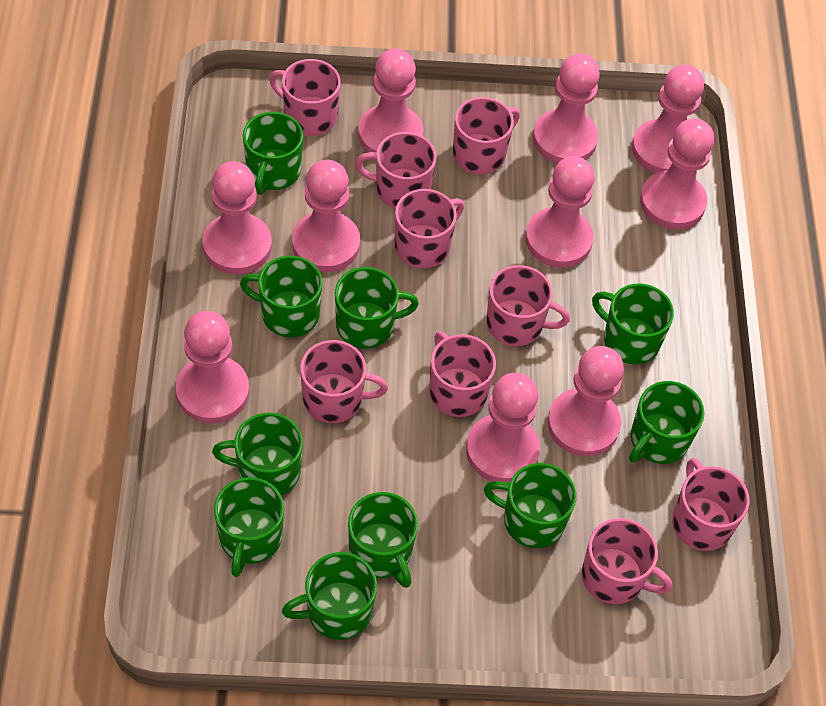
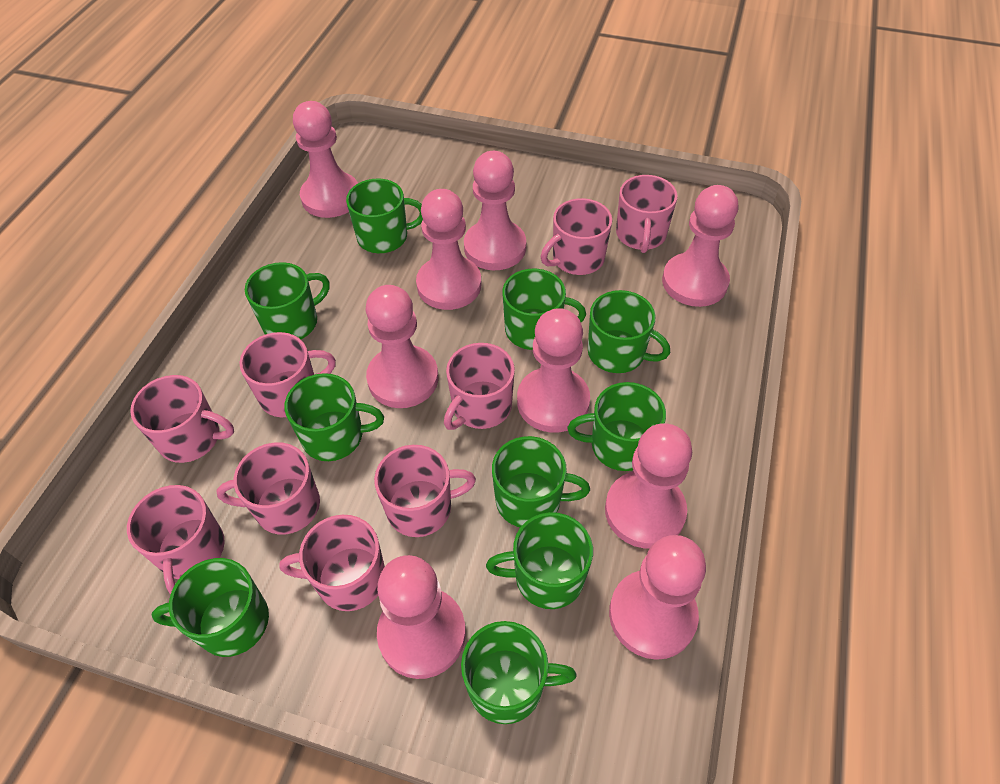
pink pawn: 10 -> 9

